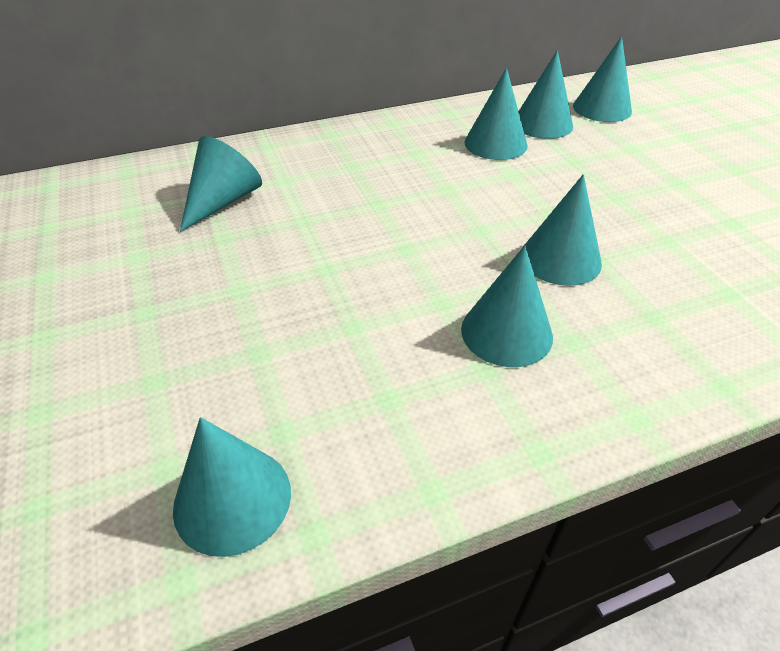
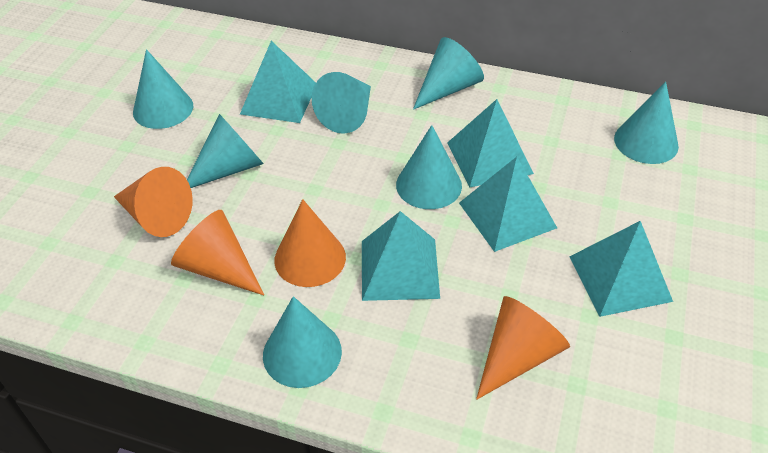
orange cone: 0 -> 4
turquoise pyramid: 0 -> 5

